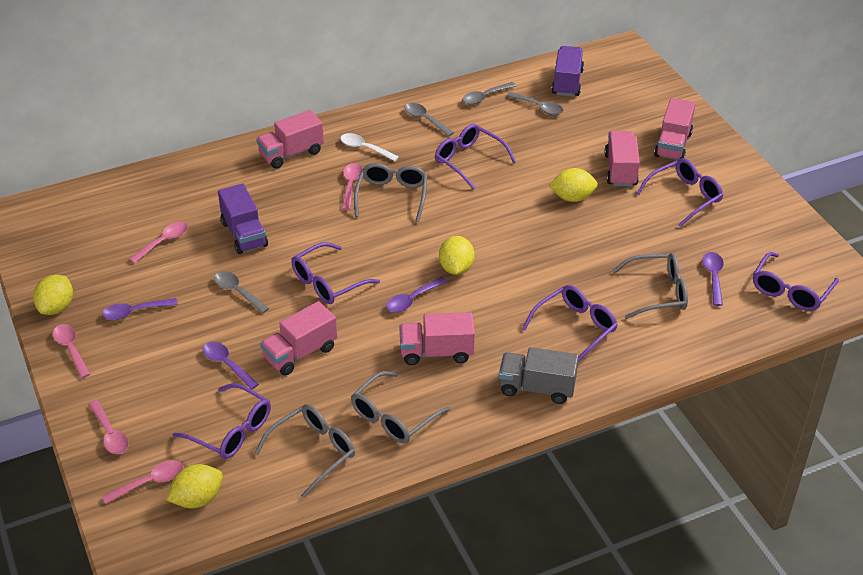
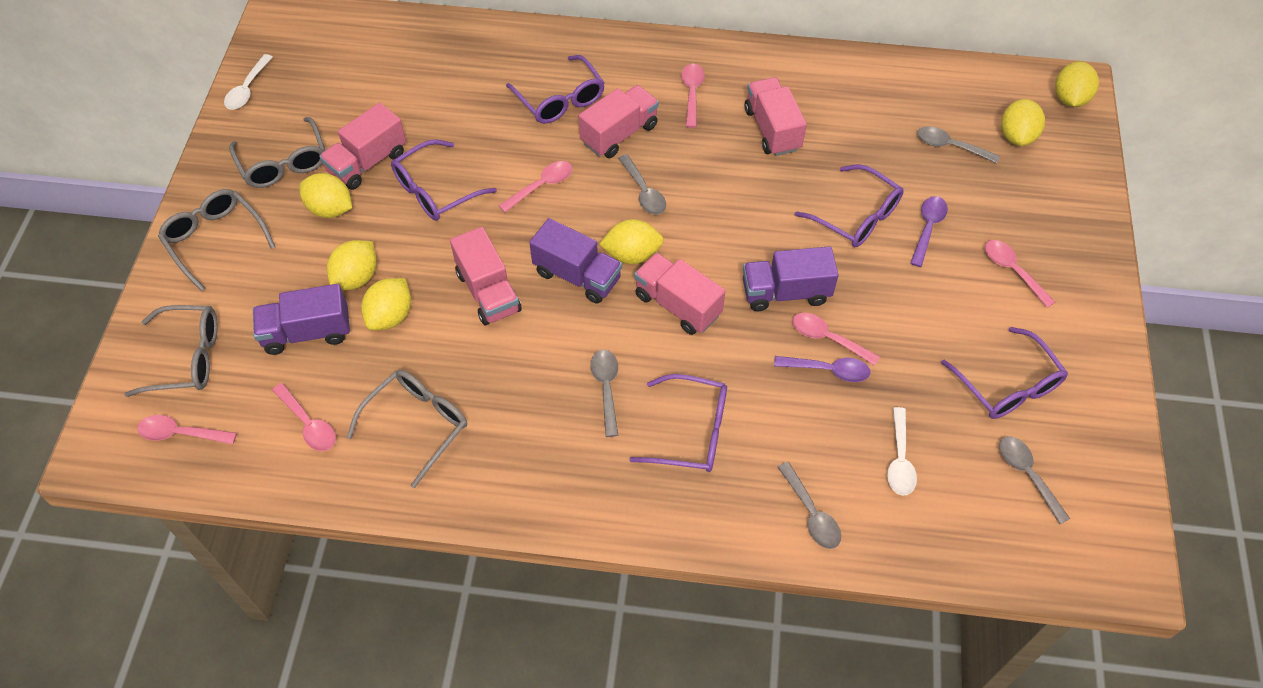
grey spoon: 4 -> 5
grey truck: 1 -> 0
pink spoon: 5 -> 6
purple glasses: 6 -> 5
purple spoon: 4 -> 2
purple truck: 2 -> 3
white spoon: 1 -> 2
yellow lemon: 4 -> 6

